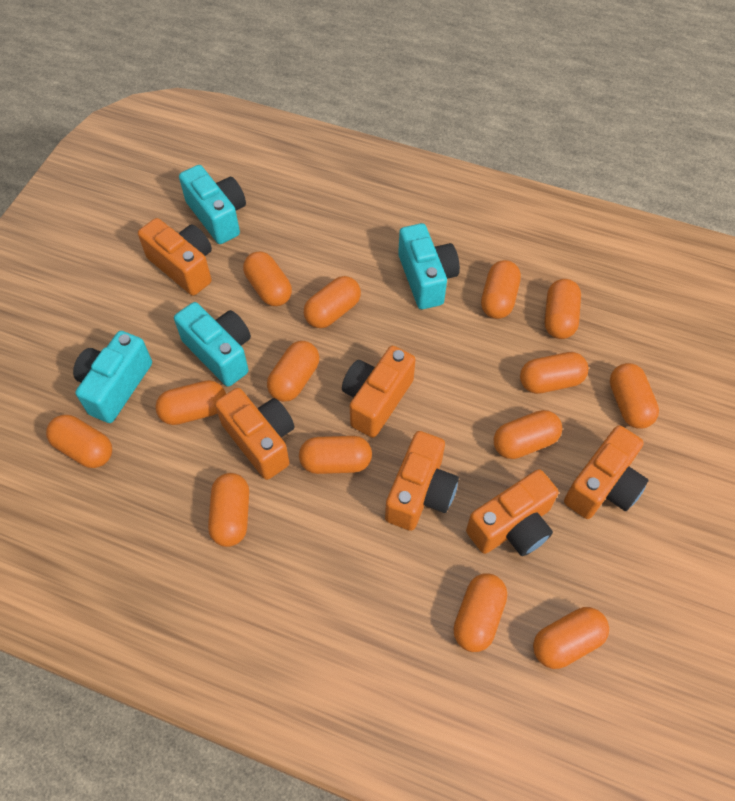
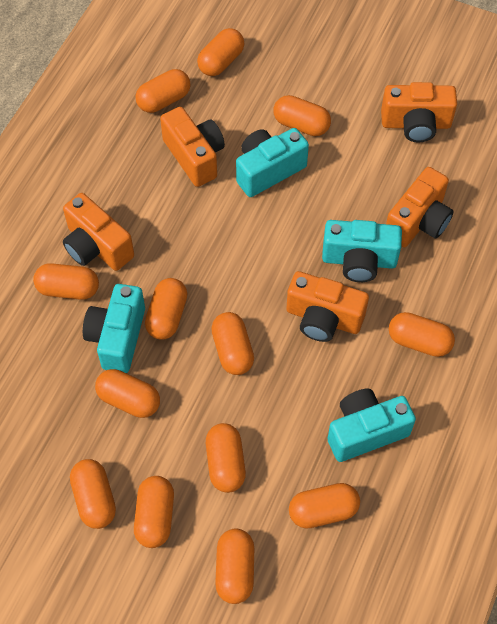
orange camera: 6 -> 5
orange capsule: 14 -> 13

